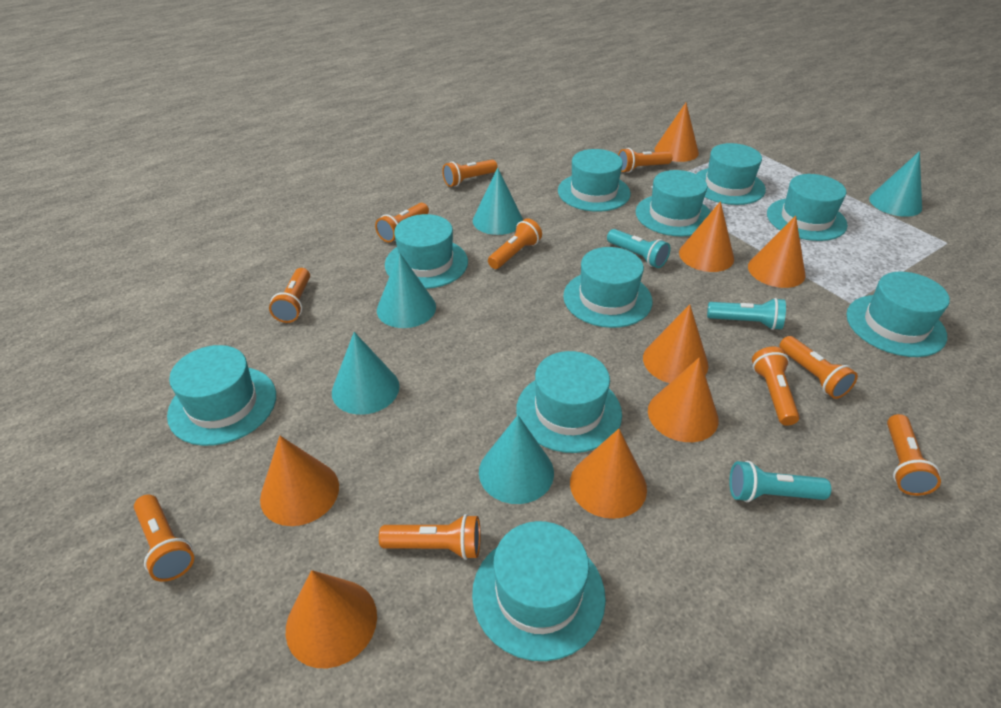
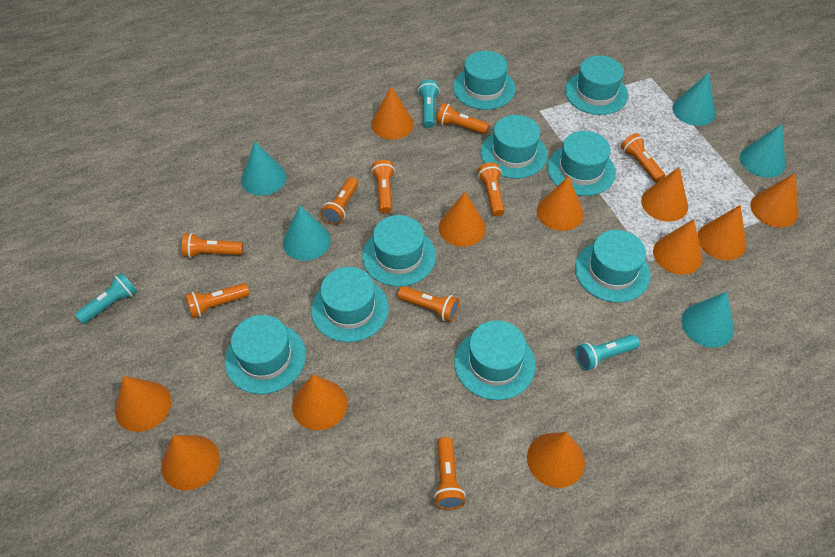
orange cone: 8 -> 11
orange flashlight: 10 -> 9
turquoise hat: 10 -> 9

